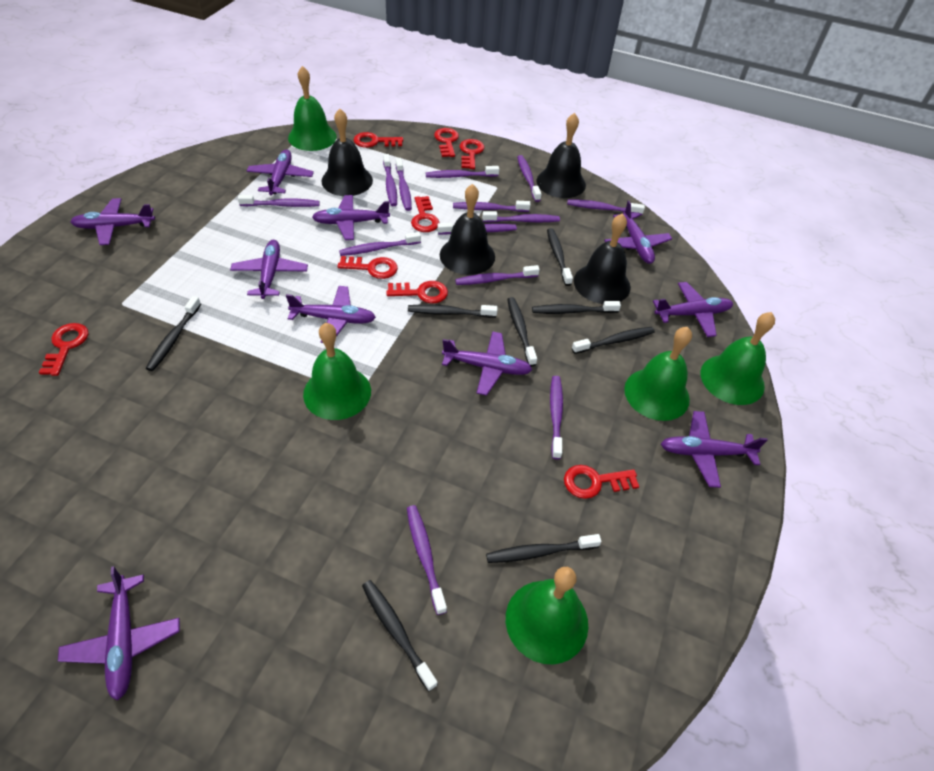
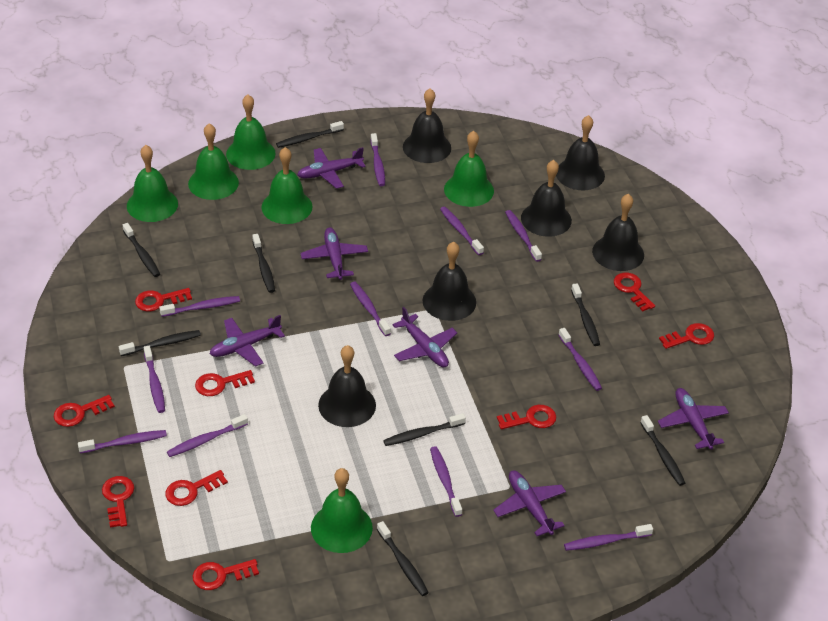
black bell: 4 -> 6
green bell: 5 -> 6
purple plane: 10 -> 6
purple toothbrush: 13 -> 11
red key: 8 -> 9

